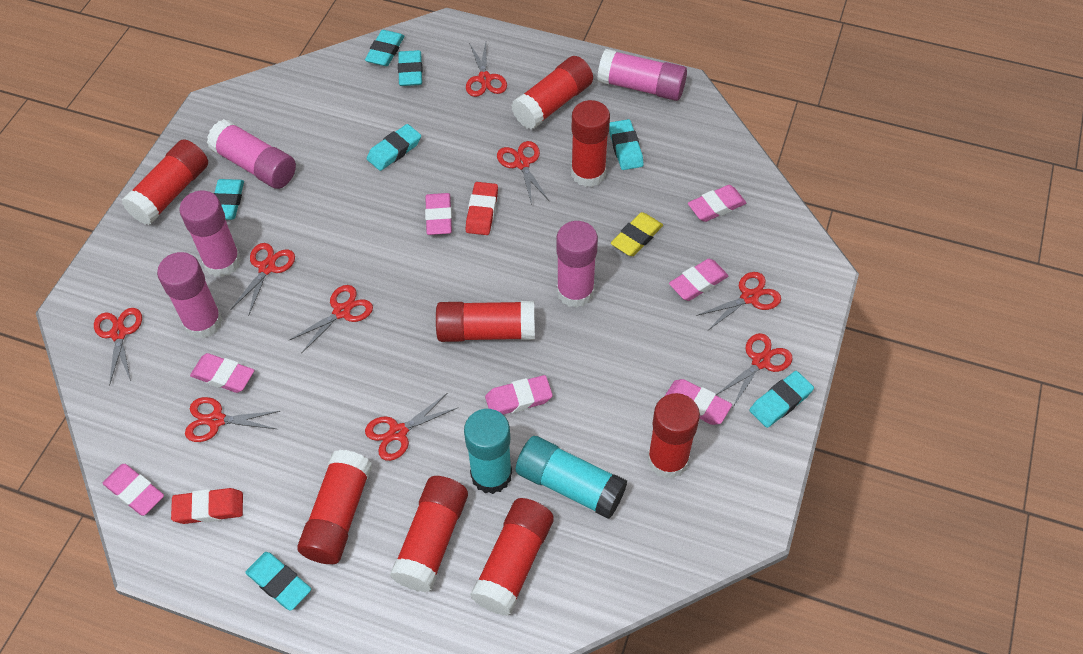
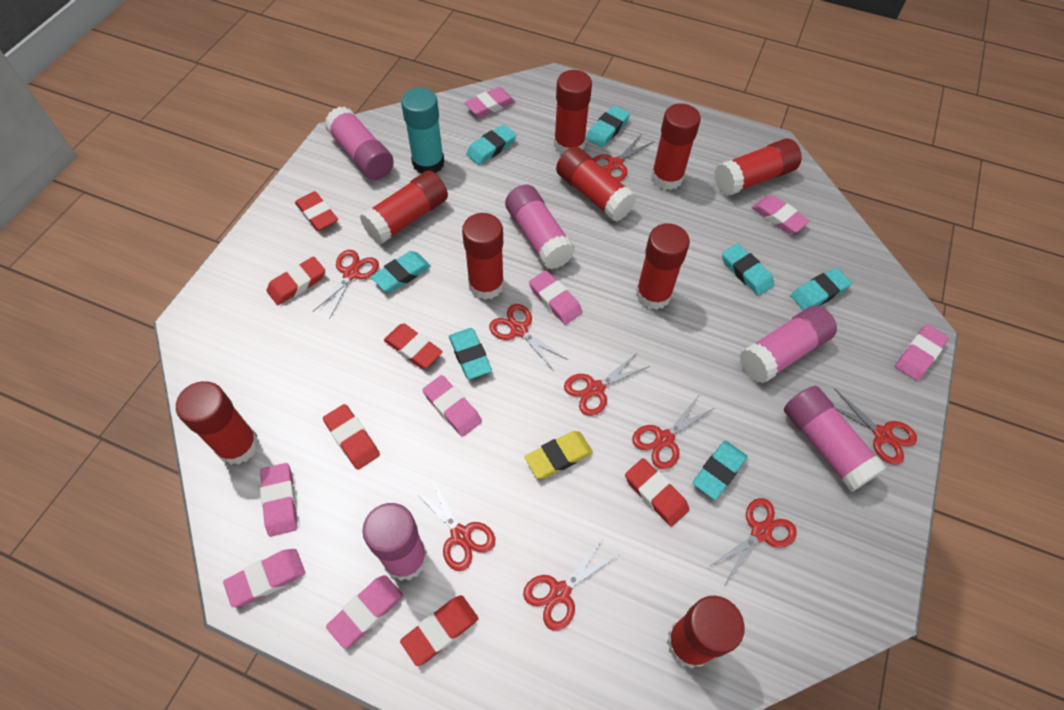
pink eraser: 7 -> 8
red eraser: 2 -> 6
red glue stick: 8 -> 9
turquoise glue stick: 2 -> 1

